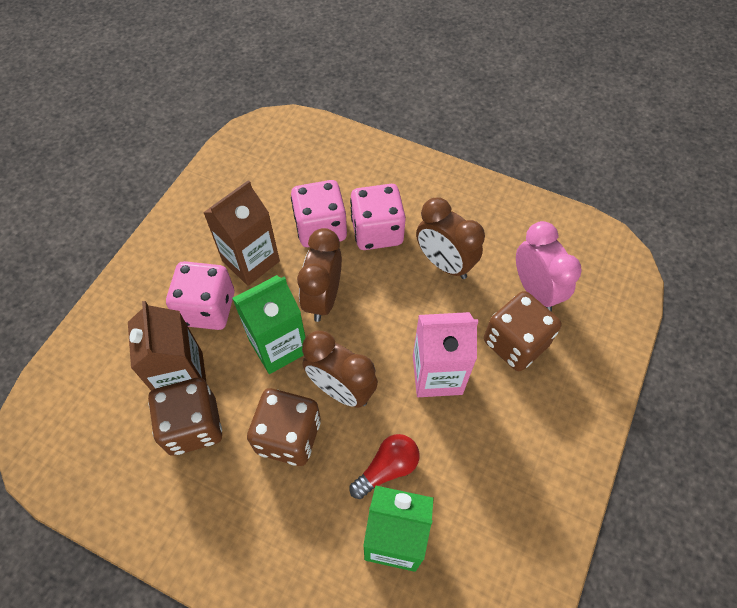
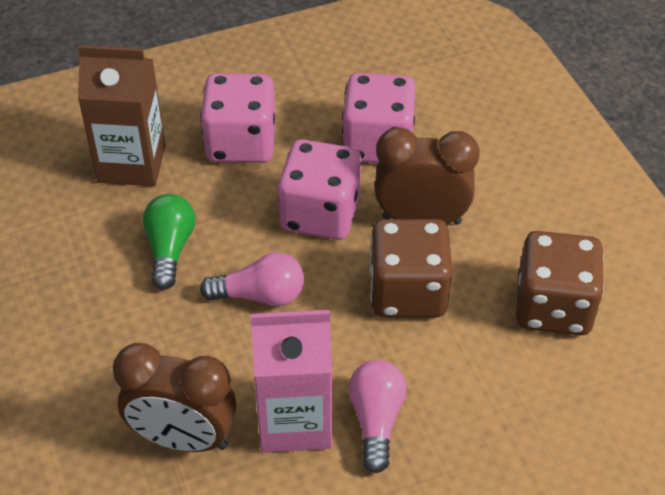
brown carton: 2 -> 1
brown clock: 3 -> 2
brown dice: 3 -> 2
green carton: 2 -> 0
green light bulb: 0 -> 1
pink clock: 1 -> 0
pink light bulb: 0 -> 2
red light bulb: 1 -> 0

